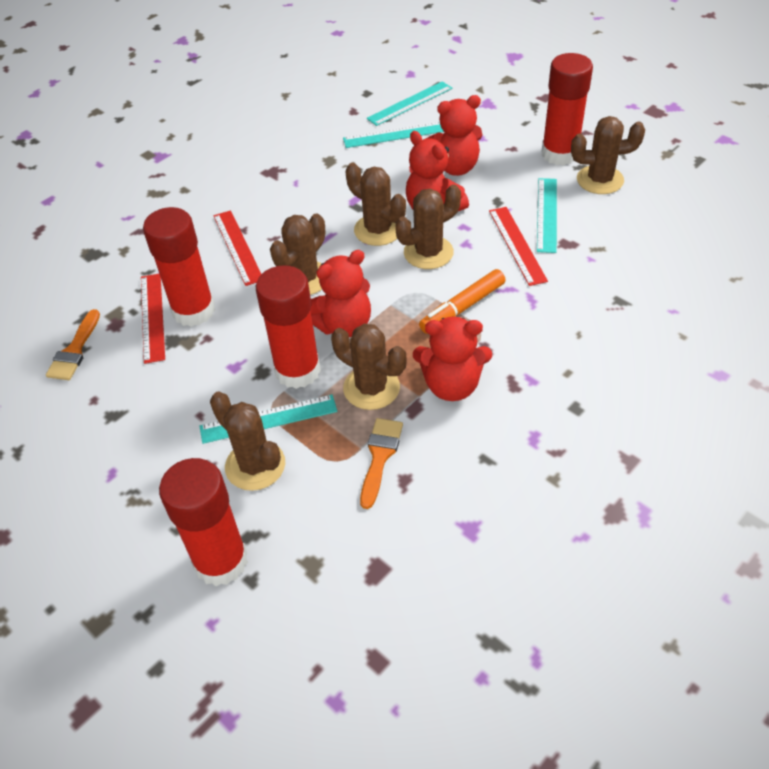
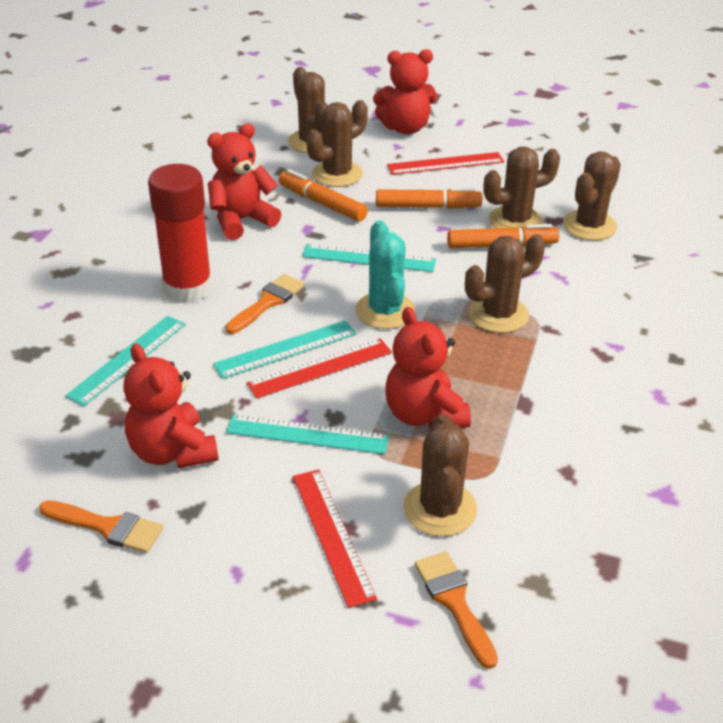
orange brush: 2 -> 3
orange marker: 1 -> 3
red glue stick: 4 -> 1
turquoise cactus: 0 -> 1

